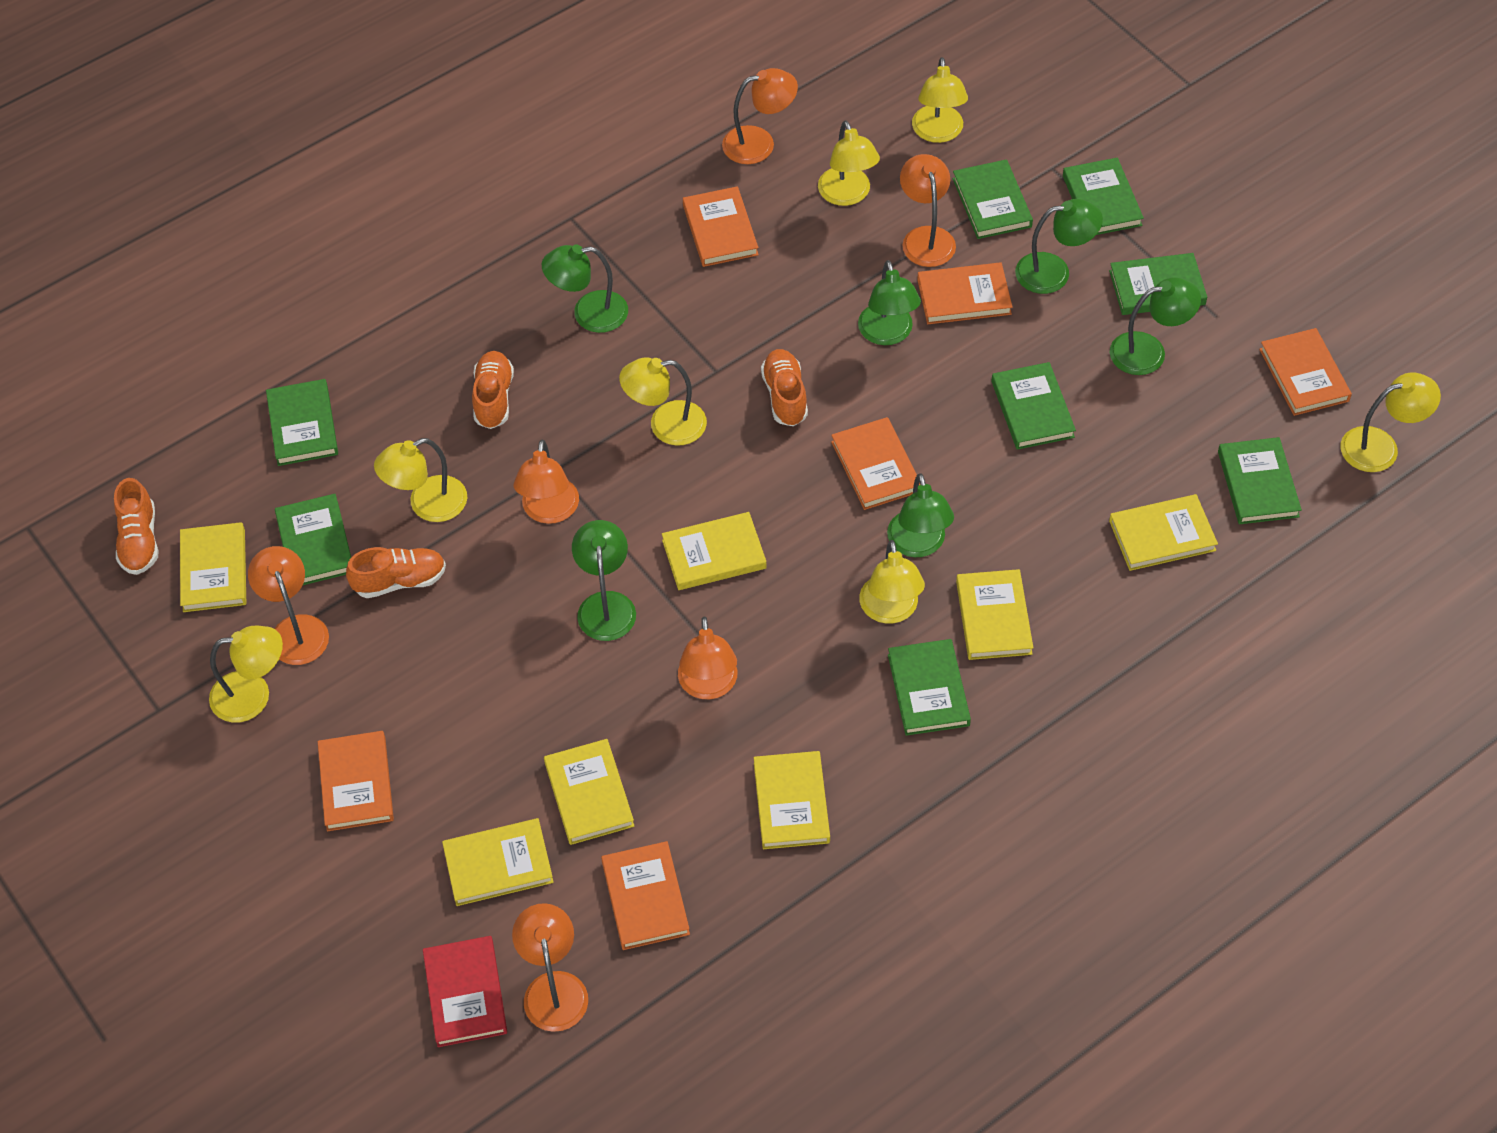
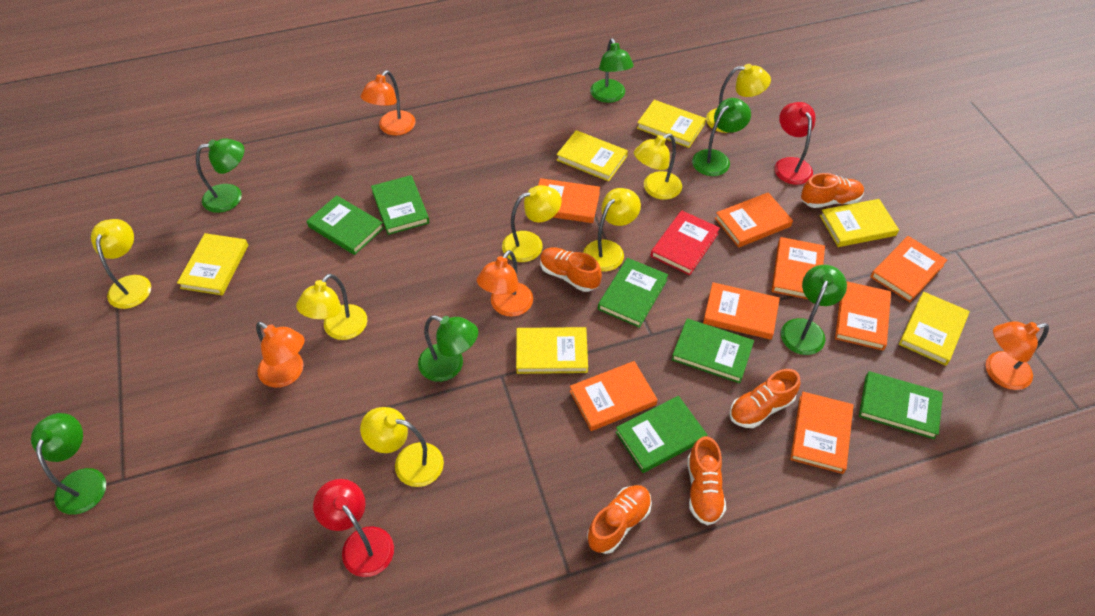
green book: 8 -> 6
orange book: 6 -> 8
orange lamp: 6 -> 4
orange shoe: 4 -> 5
red lamp: 0 -> 2
yellow book: 7 -> 6

